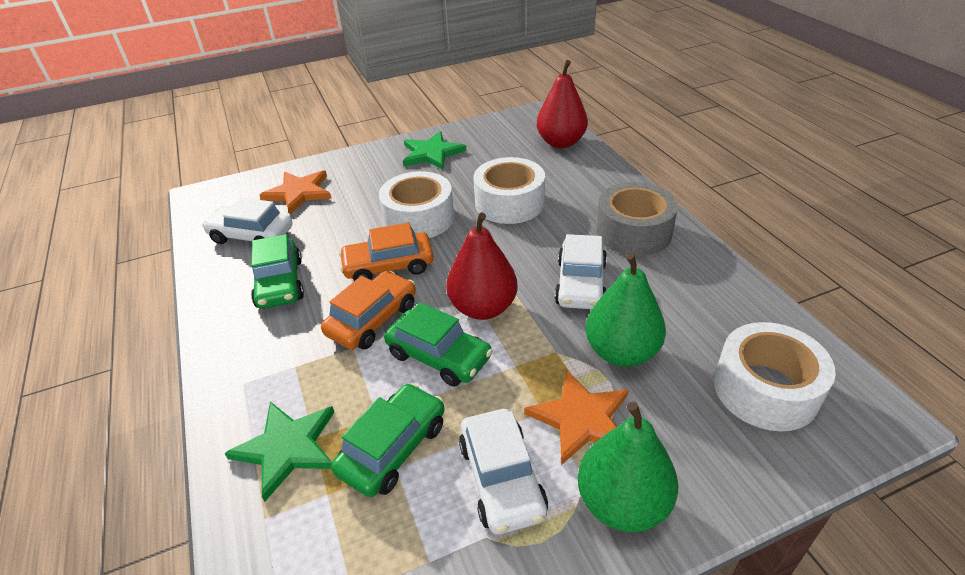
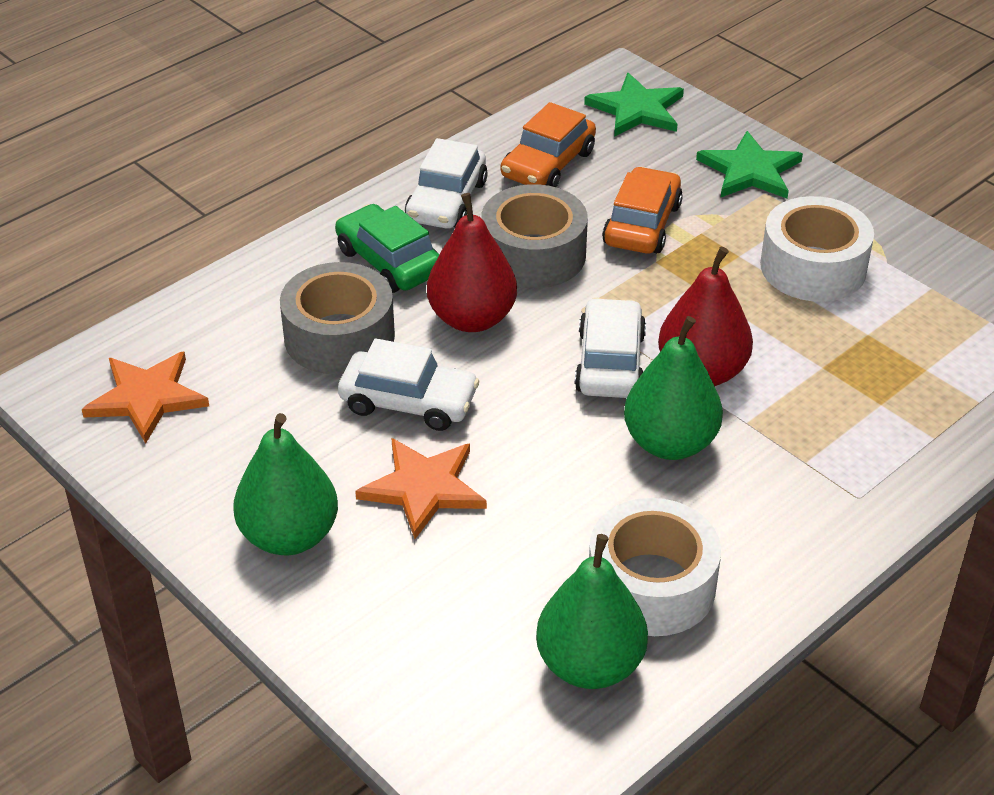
green car: 3 -> 1
green pear: 2 -> 3
grey tape: 1 -> 2
white tape: 3 -> 2

